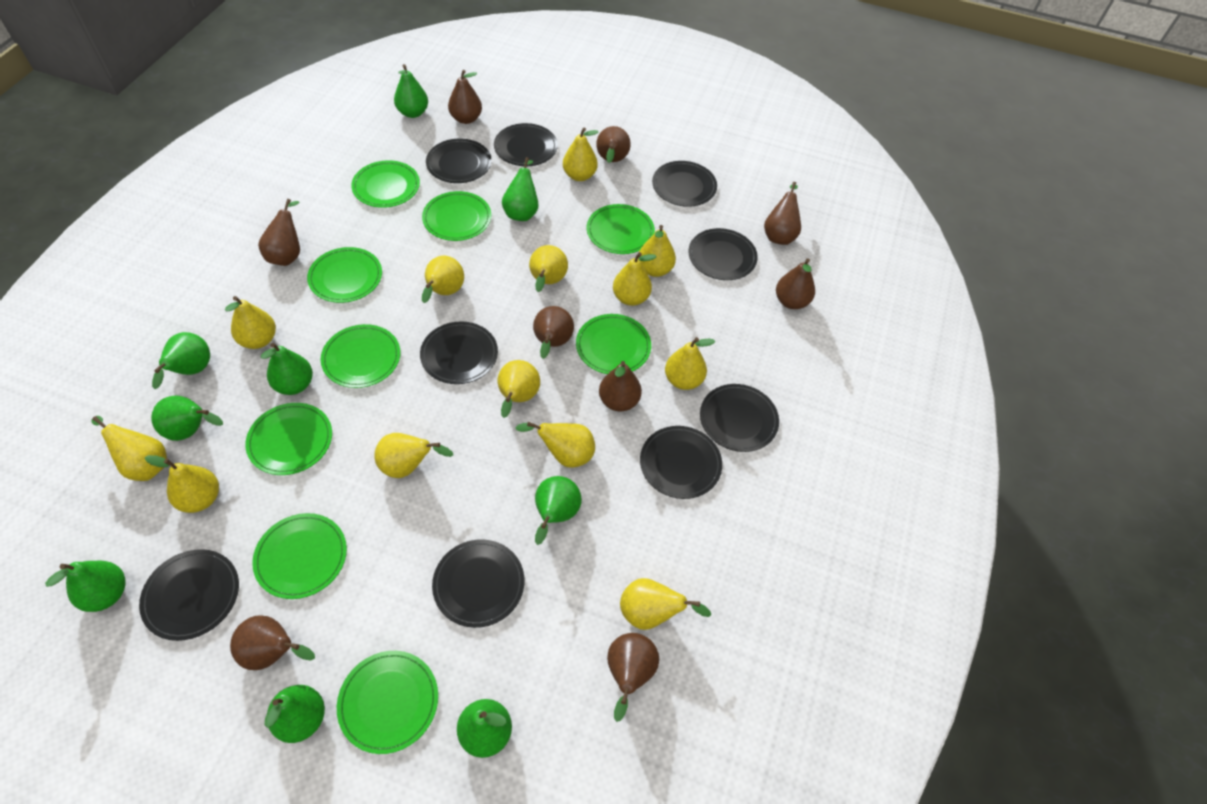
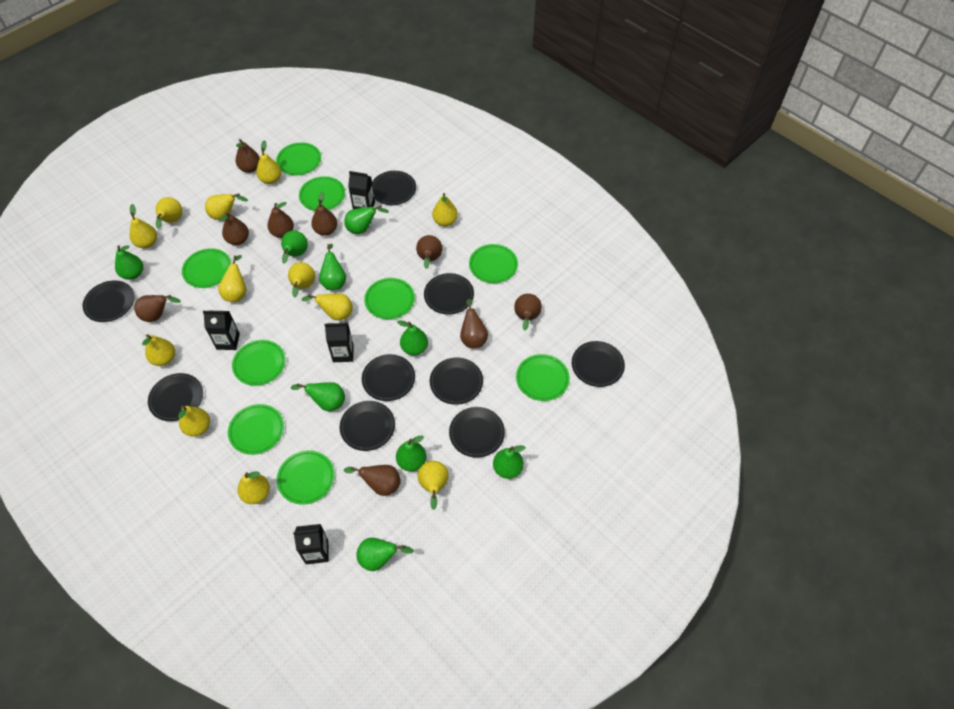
black carton: 0 -> 4
yellow pear: 13 -> 12

